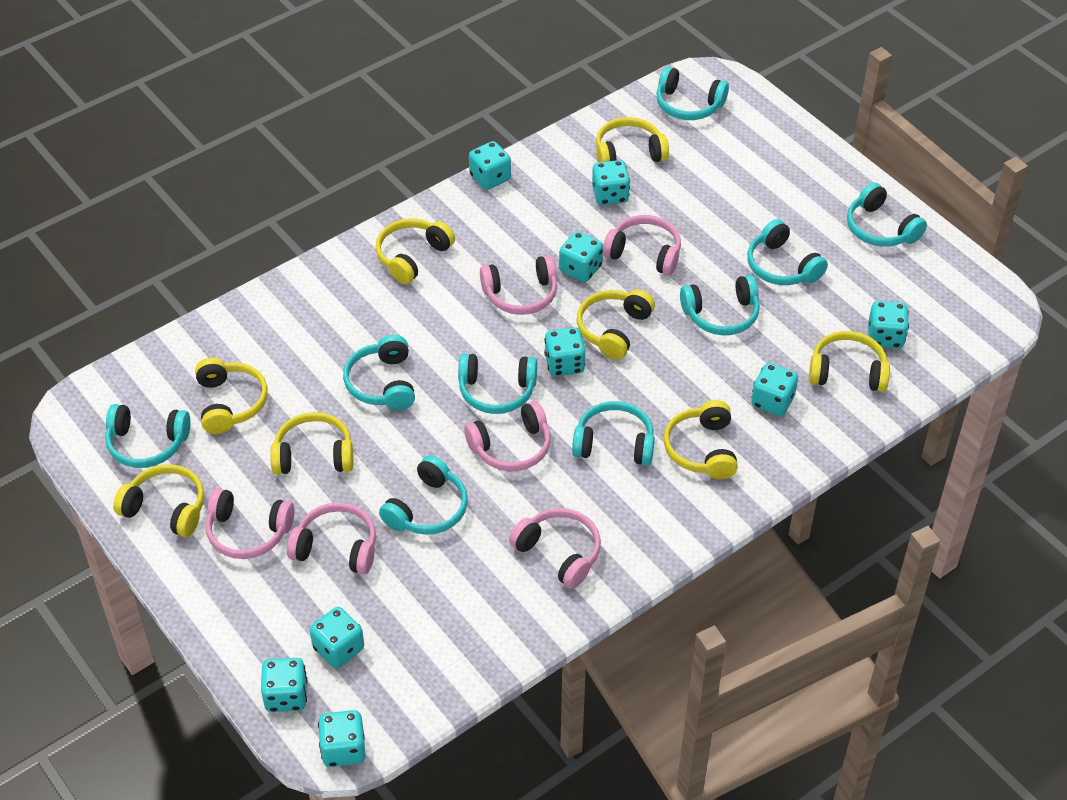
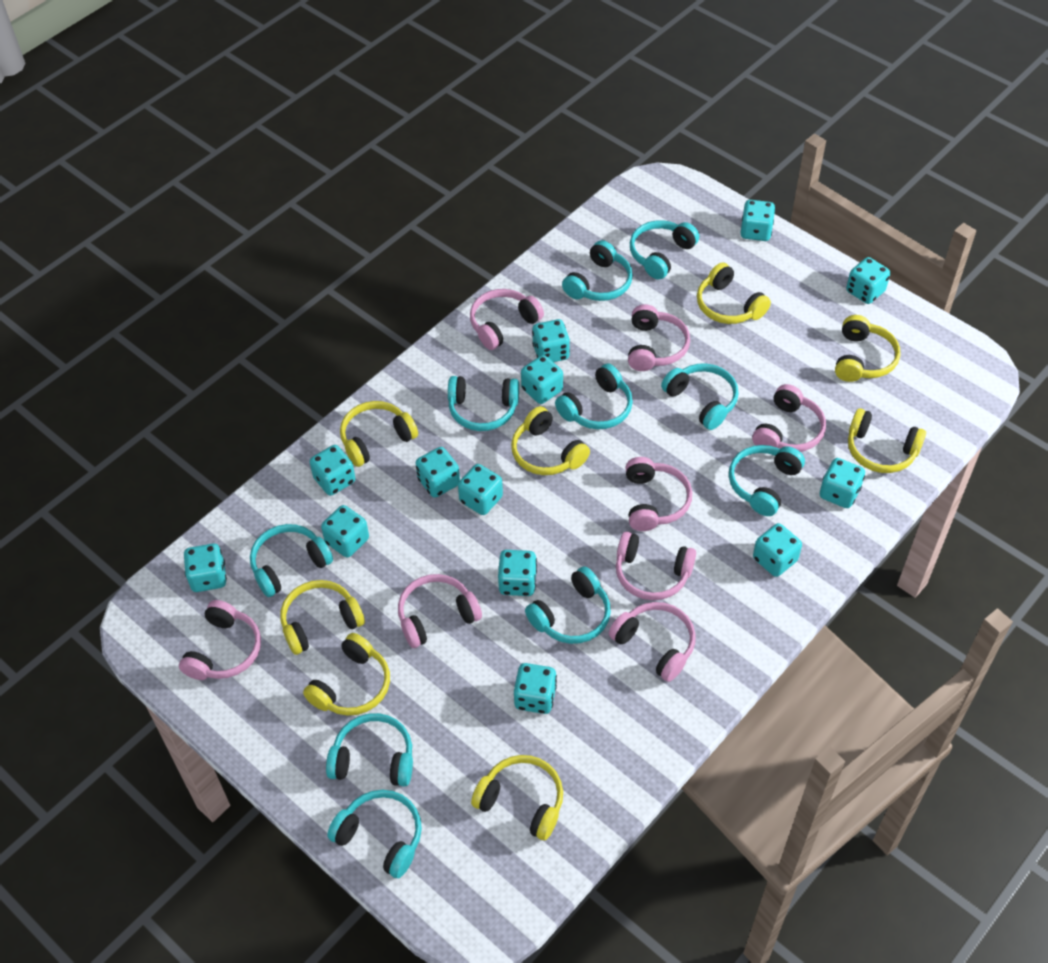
pink headphones: 6 -> 8
turquoise dice: 9 -> 13
turquoise headphones: 9 -> 10

